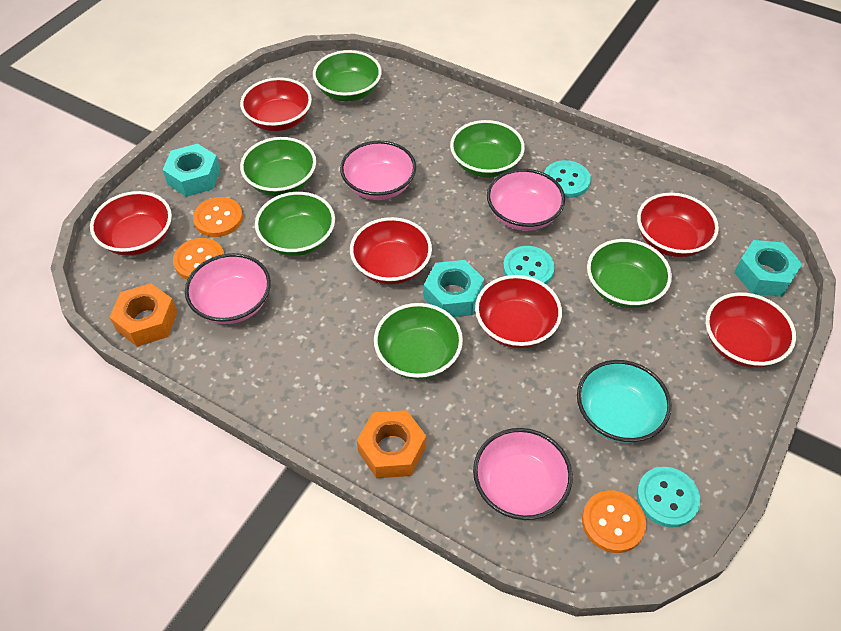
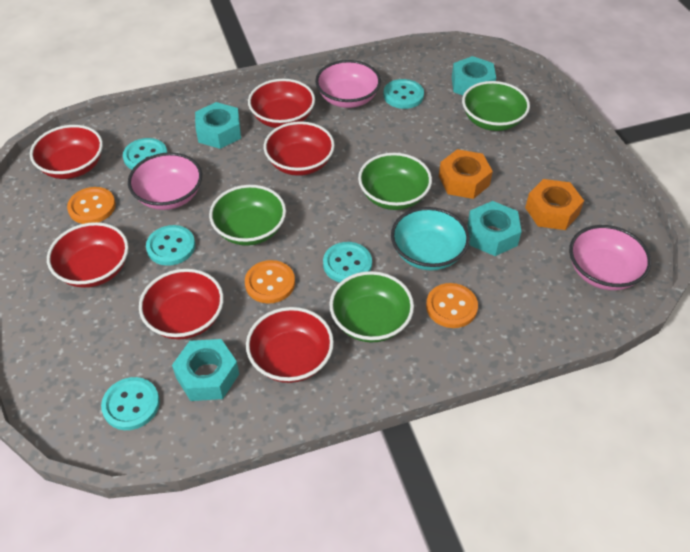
green bowl: 6 -> 4
pink bowl: 4 -> 3
turquoise button: 3 -> 5
turquoise nut: 3 -> 4

